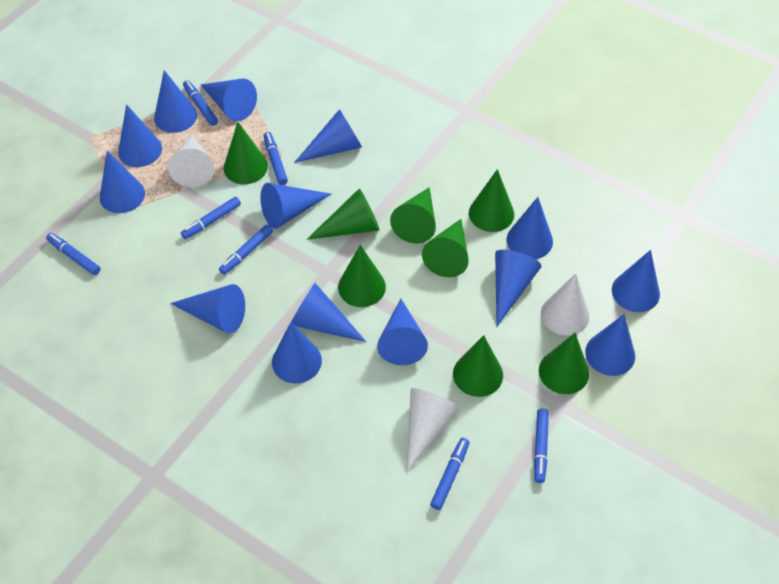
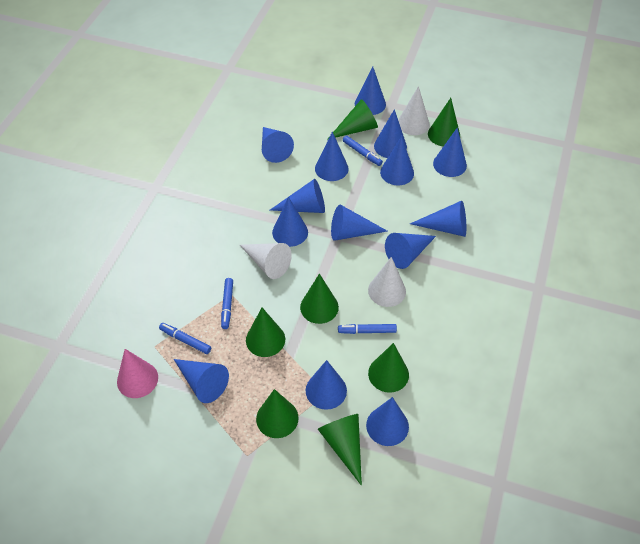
blue marker: 7 -> 4
green cone: 8 -> 7
pink cone: 0 -> 1

